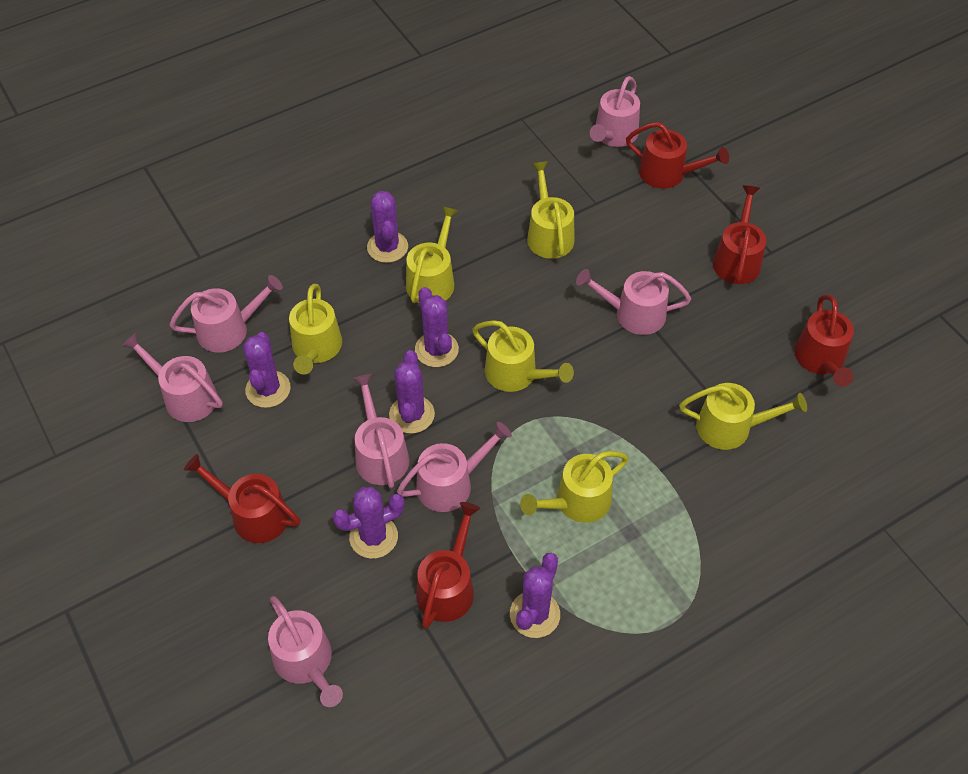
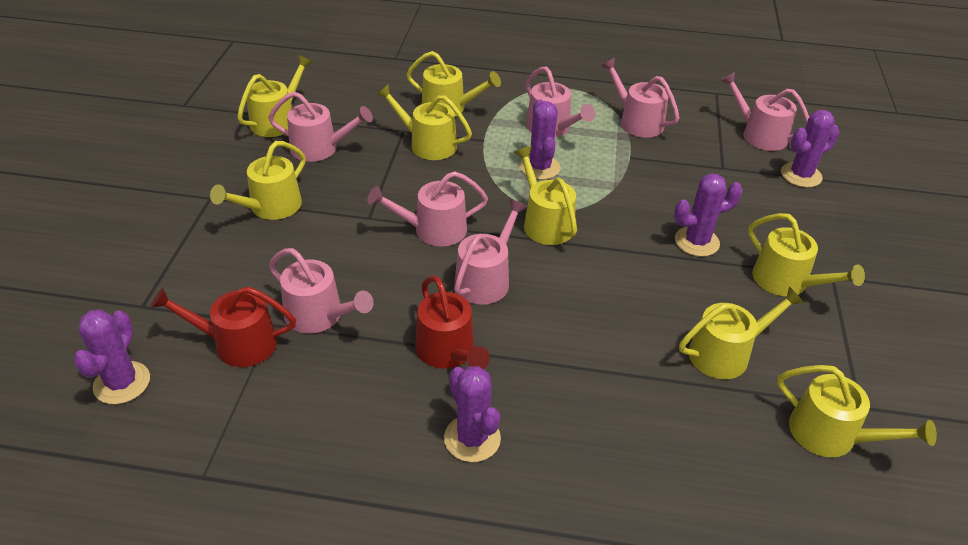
purple cactus: 6 -> 5
red watering can: 5 -> 2
yellow watering can: 6 -> 8

